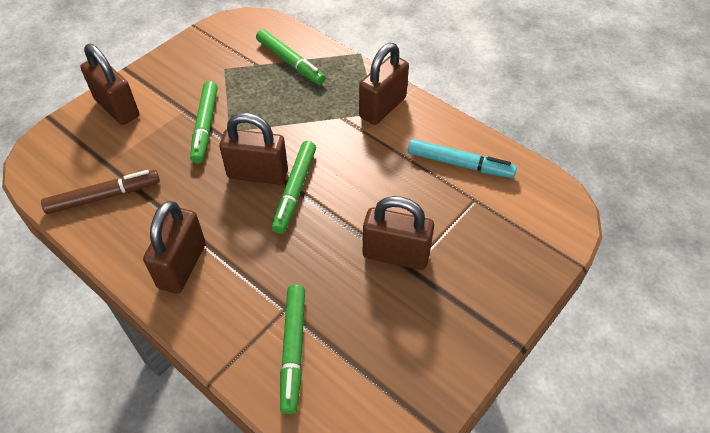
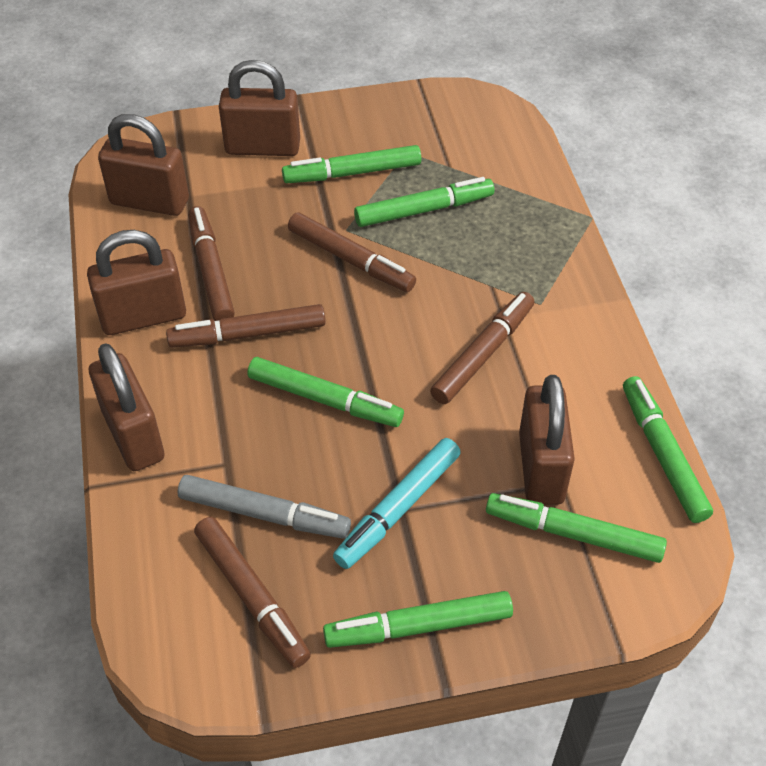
brown marker: 1 -> 5
green marker: 4 -> 6
grey marker: 0 -> 1

